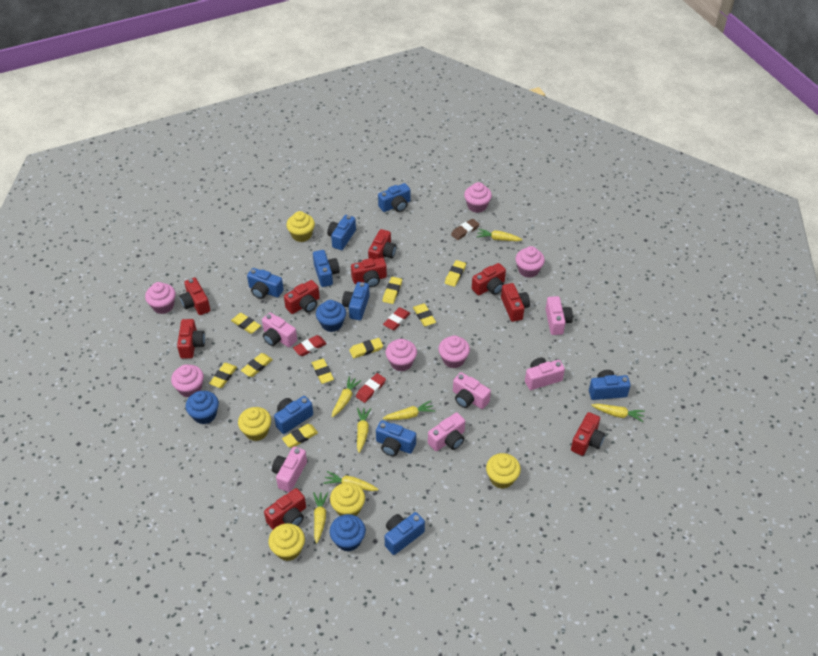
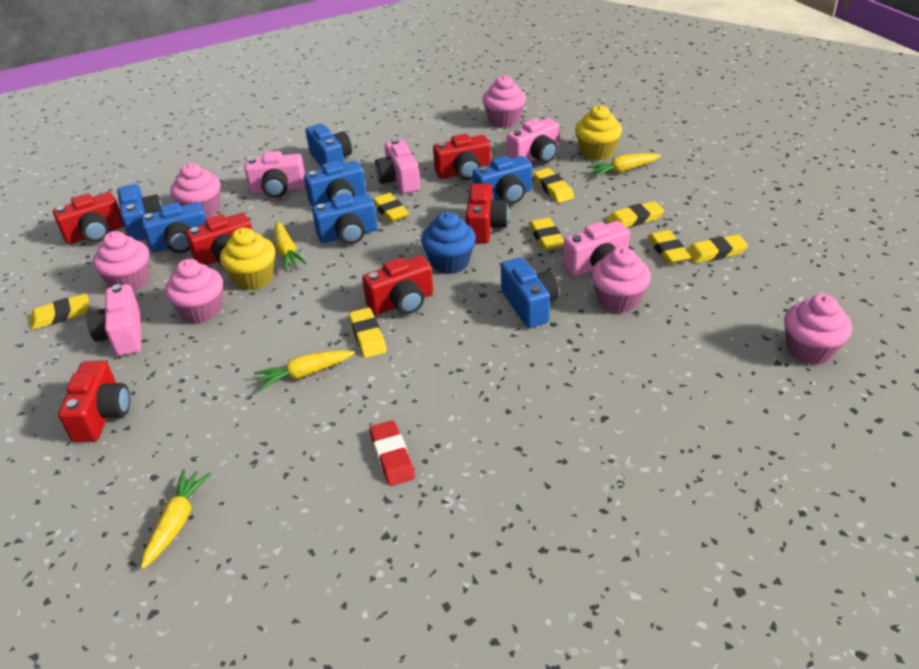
blue camera: 9 -> 7
blue cupcake: 3 -> 1
brown eraser: 1 -> 0
pink camera: 6 -> 5
red camera: 9 -> 6
red eraser: 3 -> 1
yellow carrot: 7 -> 4
yellow cupcake: 5 -> 2
yellow eraser: 9 -> 8

